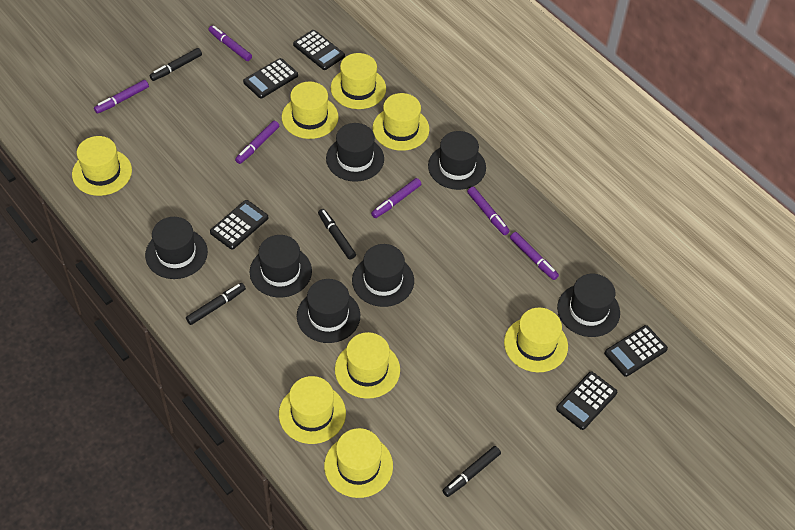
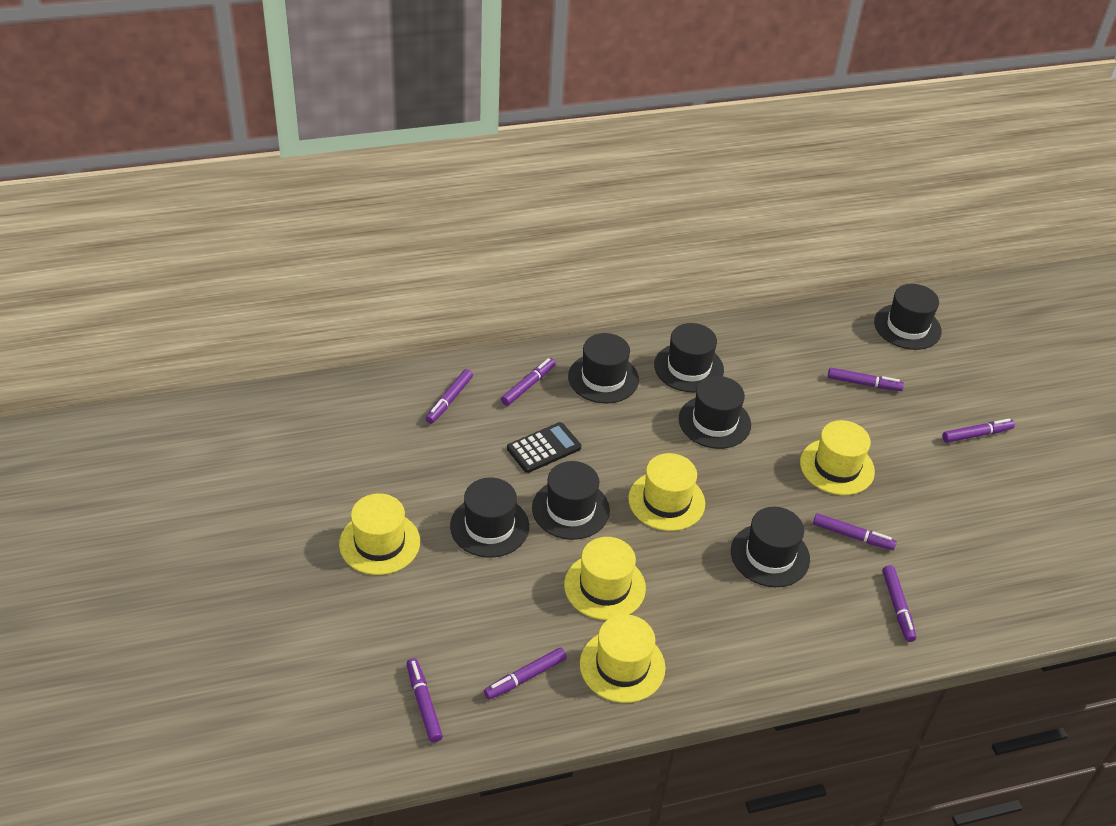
black calculator: 5 -> 1
black marker: 4 -> 0
purple marker: 6 -> 8
yellow hat: 8 -> 5

